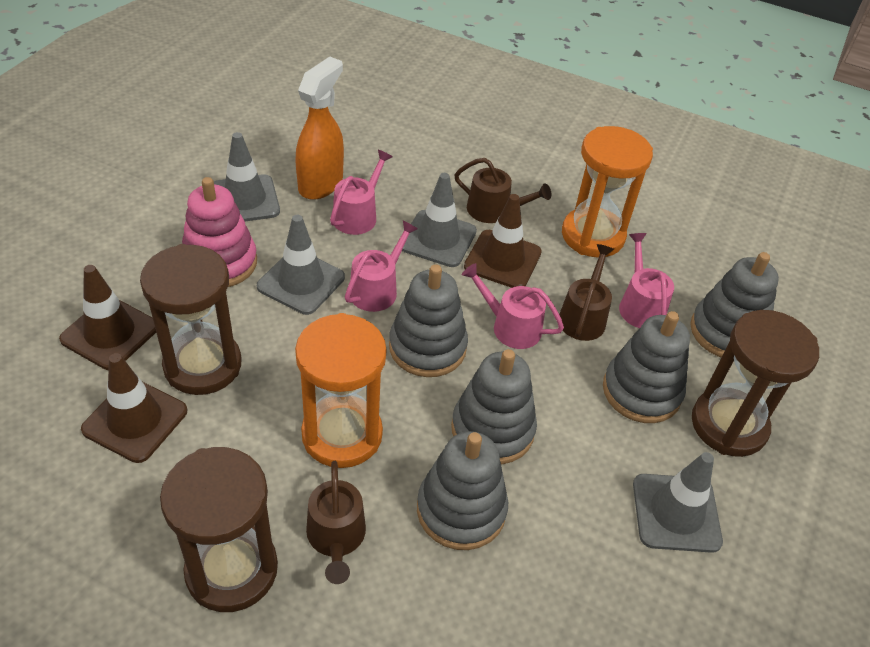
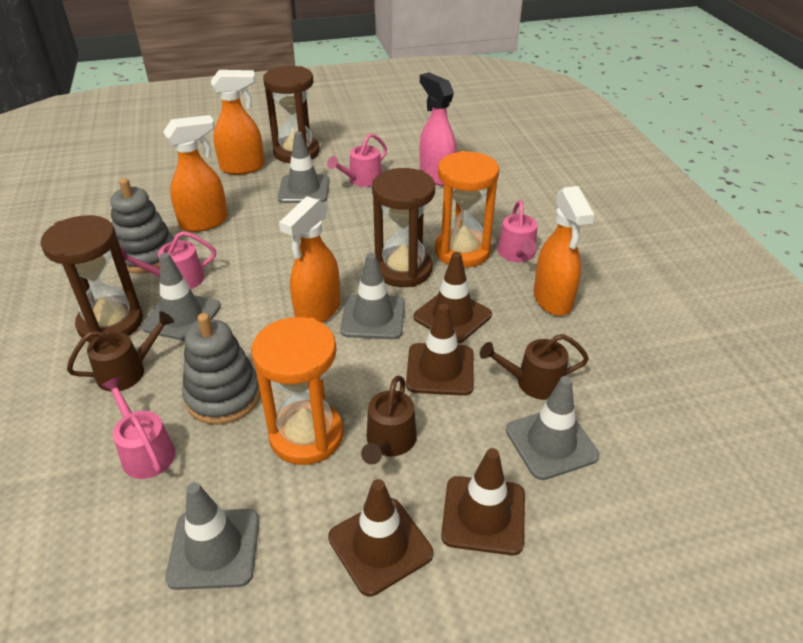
brown traffic cone: 3 -> 4
grey stacking toy: 5 -> 2
grey traffic cone: 4 -> 5
orange spray bottle: 1 -> 4
pink spray bottle: 0 -> 1
pink stacking toy: 1 -> 0

